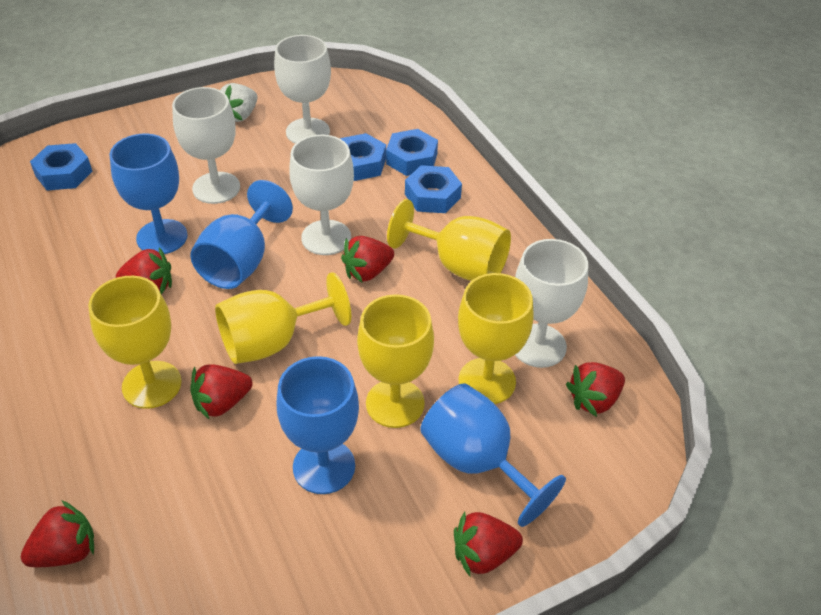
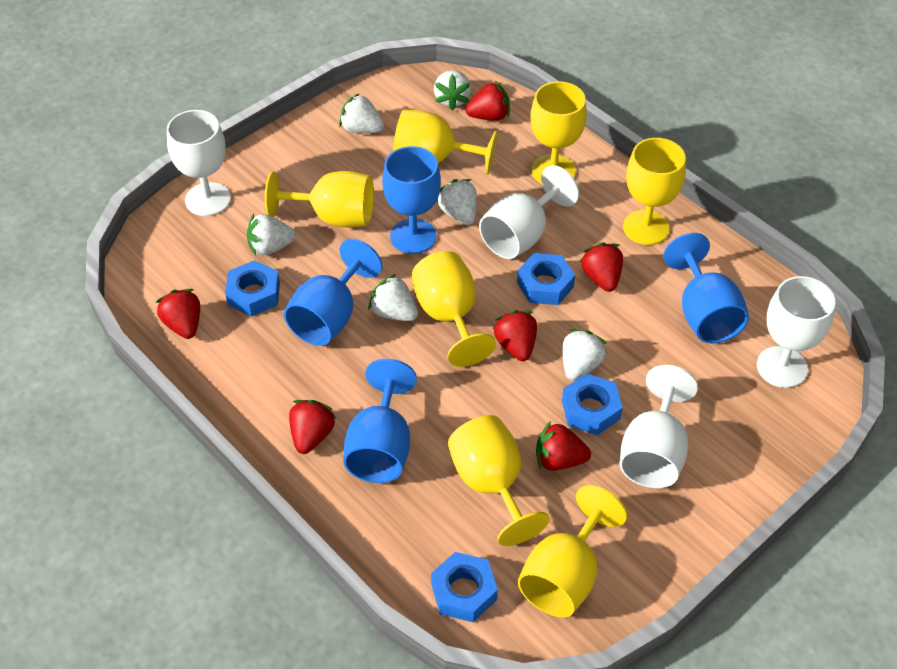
white strawberry: 1 -> 6
yellow goblet: 5 -> 7

